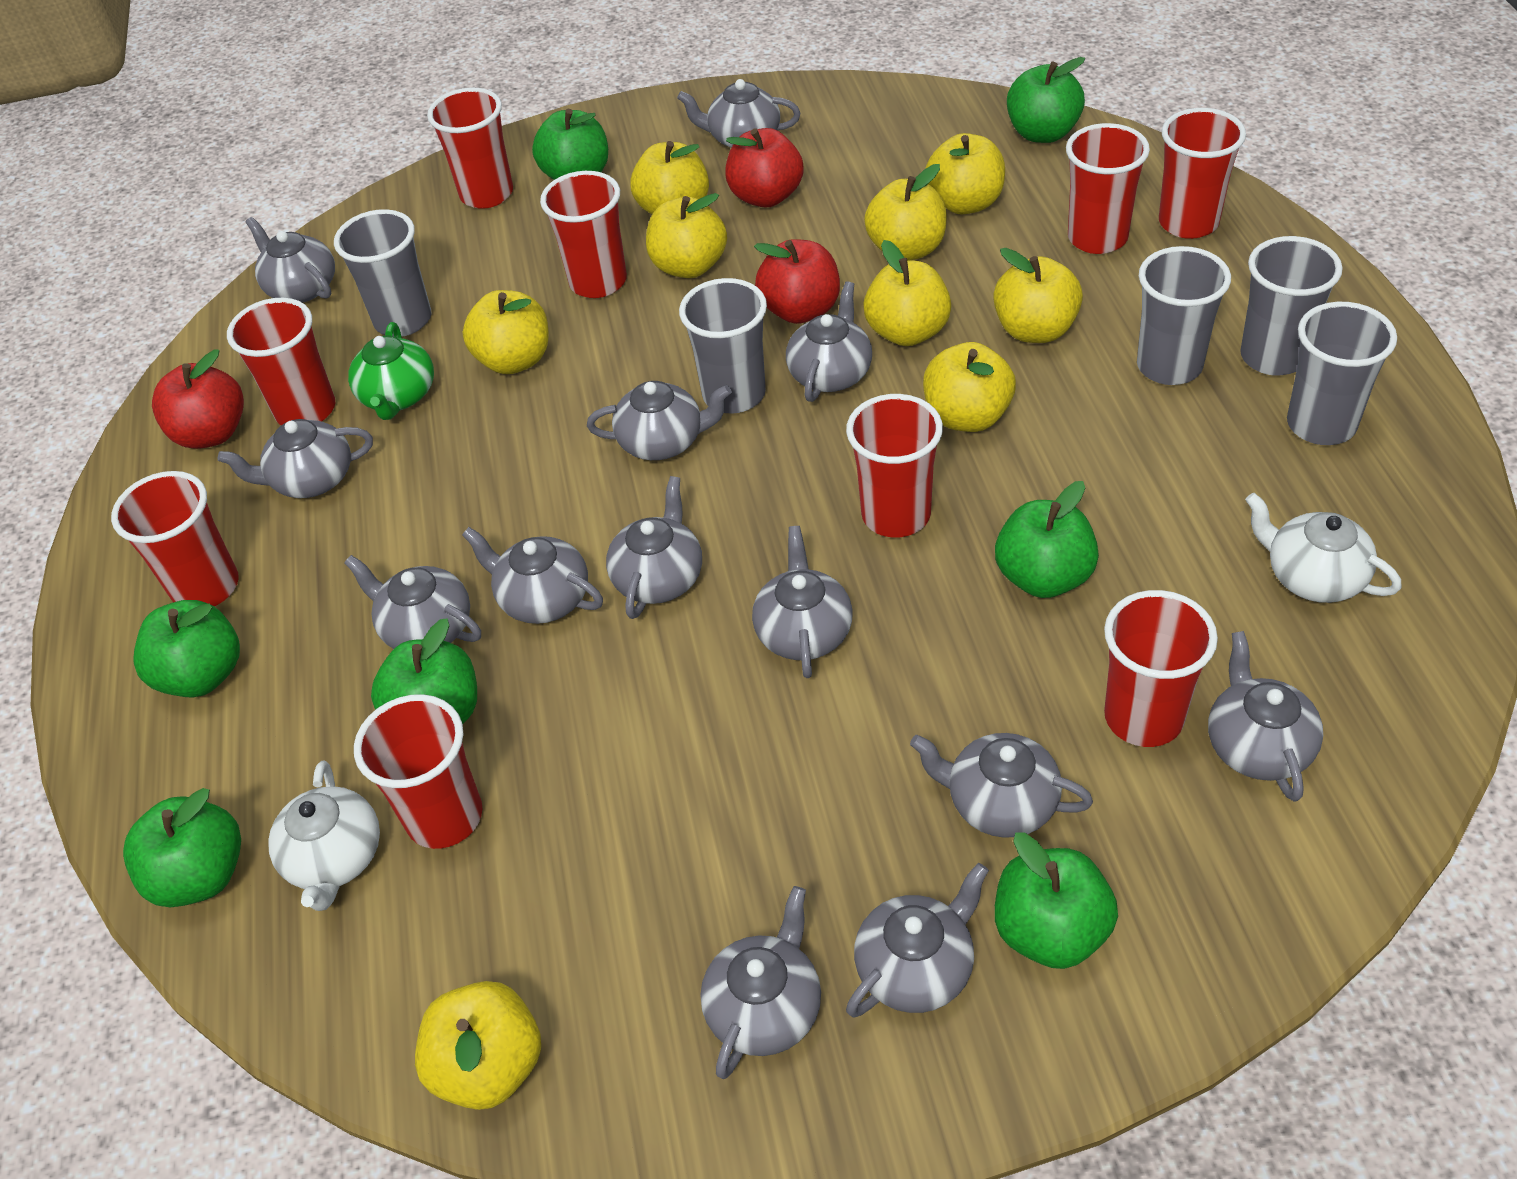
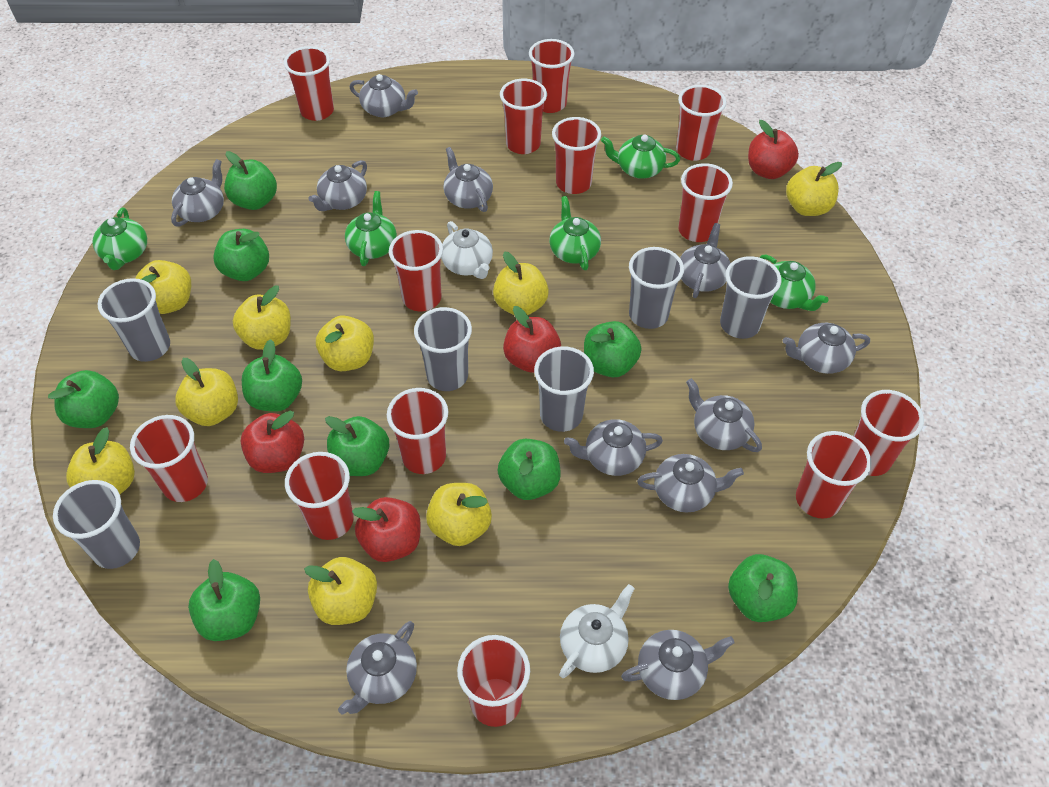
green apple: 7 -> 9
green teapot: 1 -> 5
grey cup: 5 -> 6
grey teapot: 13 -> 11
red apple: 3 -> 4
red cup: 9 -> 13

